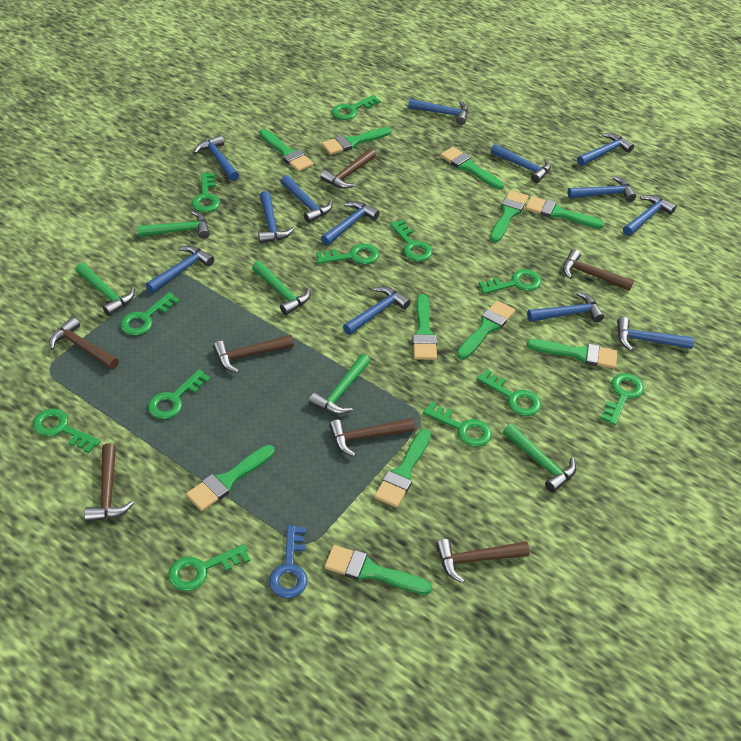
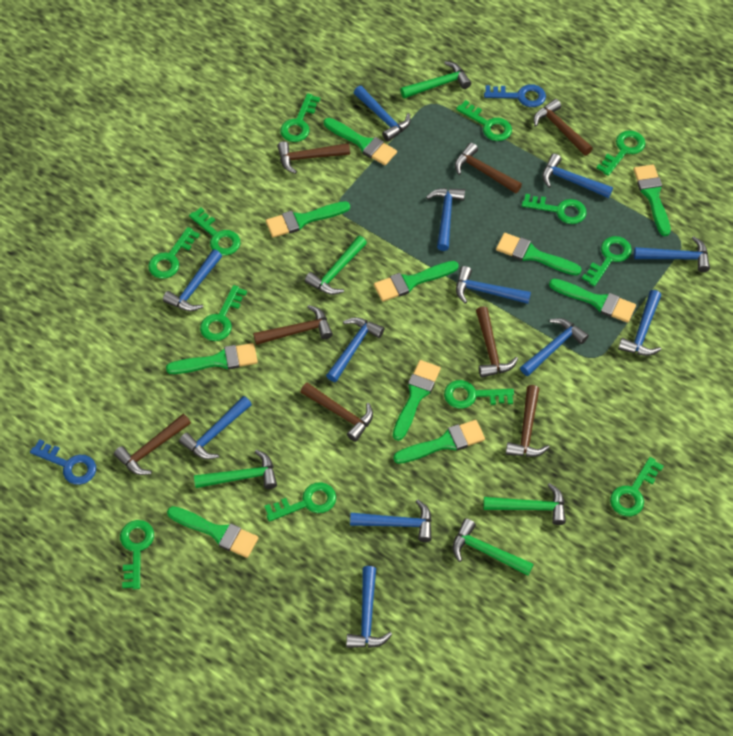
blue hammer: 13 -> 12
blue key: 1 -> 2
brown hammer: 7 -> 8
green brush: 11 -> 10

